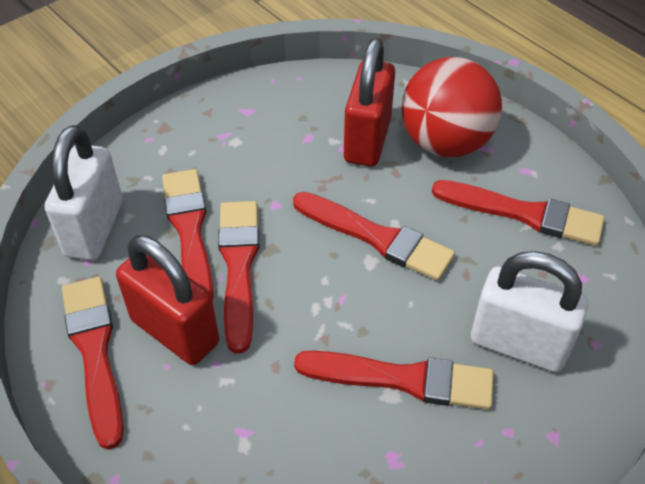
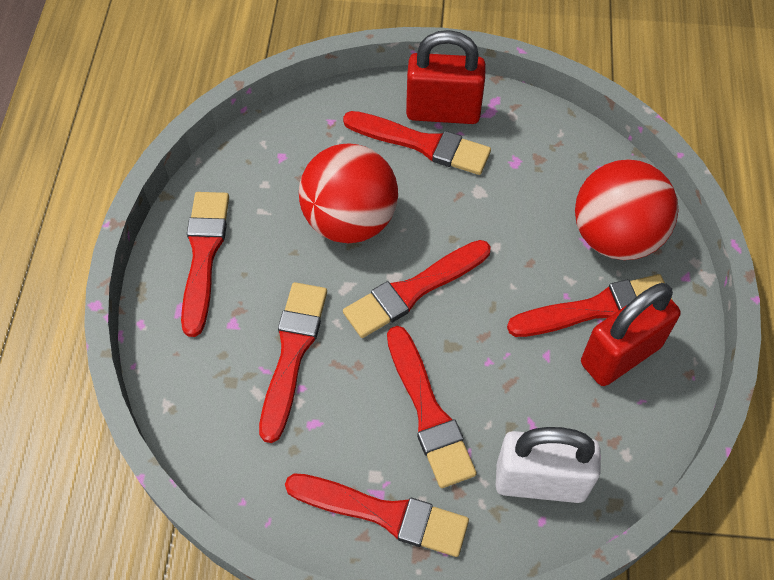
red ball: 1 -> 2
red brush: 6 -> 7
white padlock: 2 -> 1

